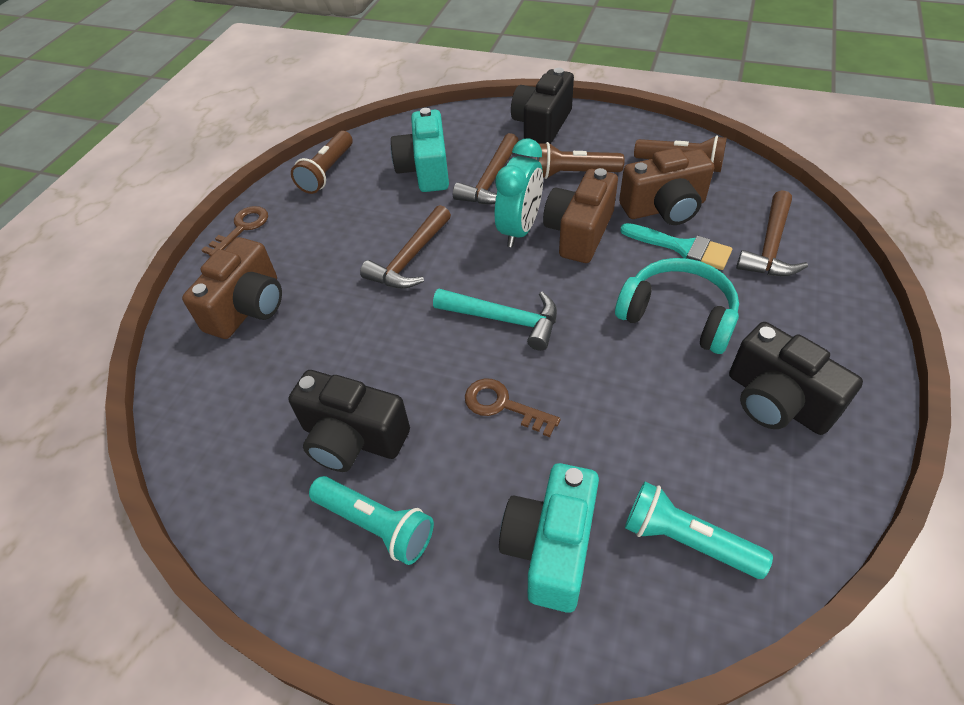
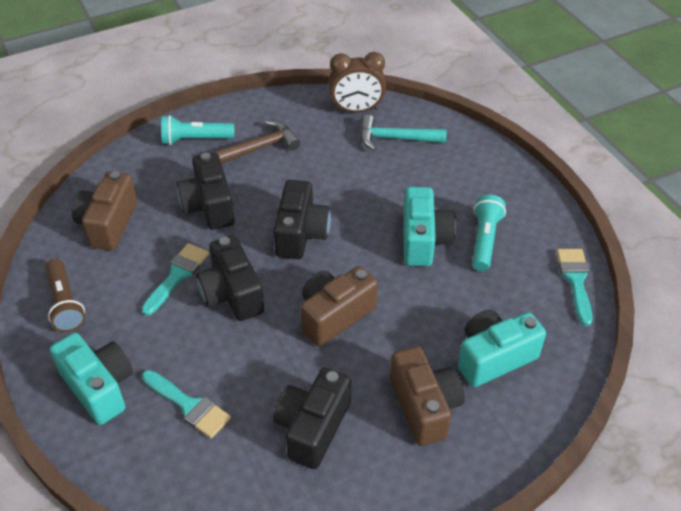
black camera: 3 -> 4
brown clock: 0 -> 1
brown flashlight: 3 -> 1
brown hammer: 3 -> 1
brown key: 2 -> 0
turquoise brush: 1 -> 3
turquoise camera: 2 -> 3
turquoise clock: 1 -> 0
turquoise headphones: 1 -> 0

